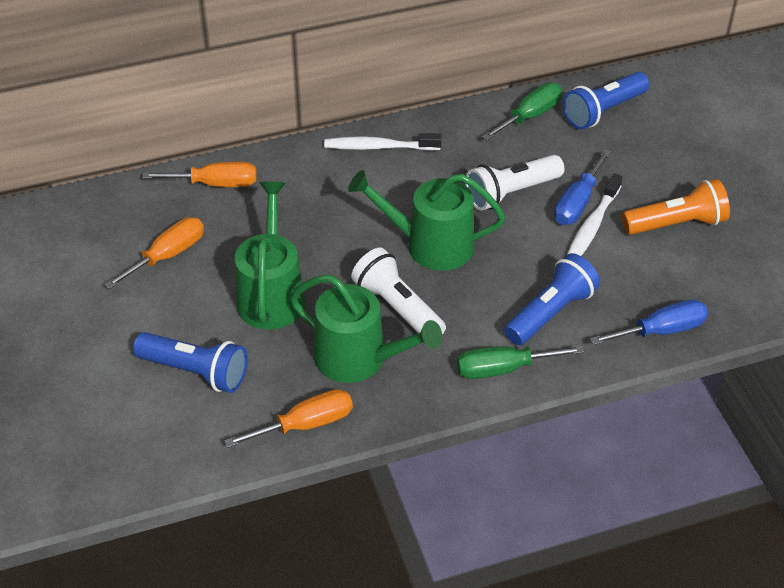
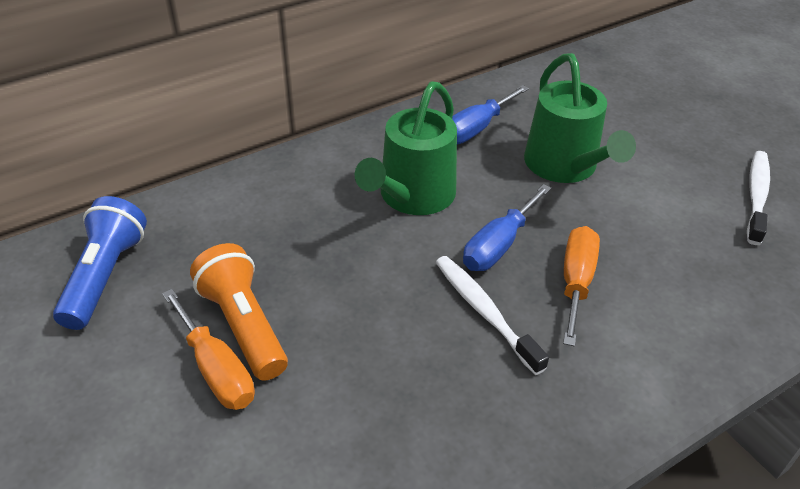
blue flashlight: 3 -> 1
green screwdriver: 2 -> 0
green watering can: 3 -> 2
orange screwdriver: 3 -> 2
white flashlight: 2 -> 0

